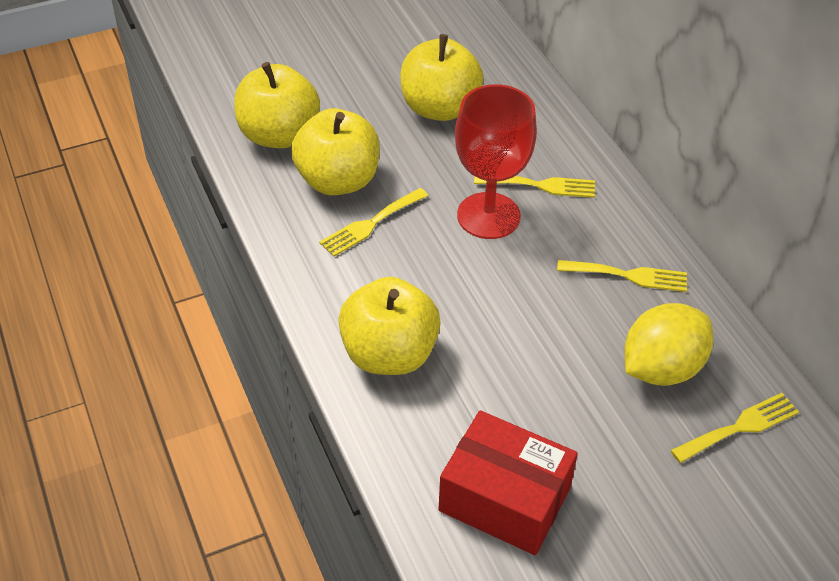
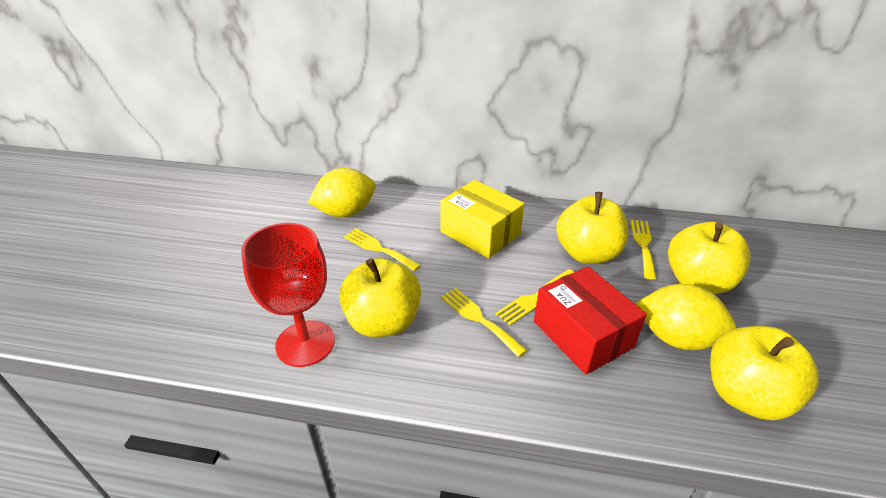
yellow box: 0 -> 1
yellow lemon: 1 -> 2

